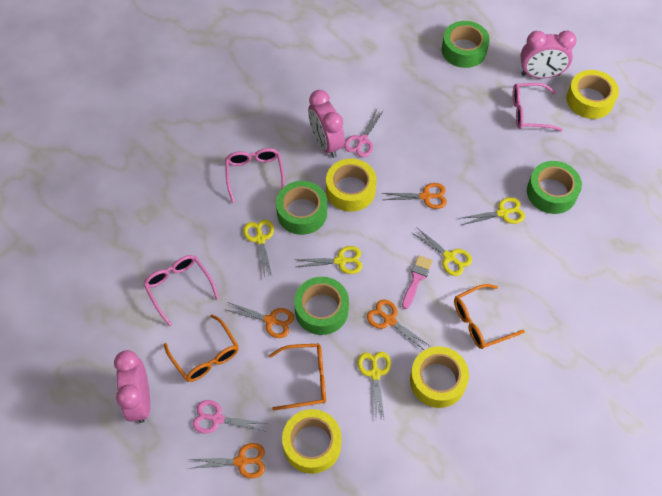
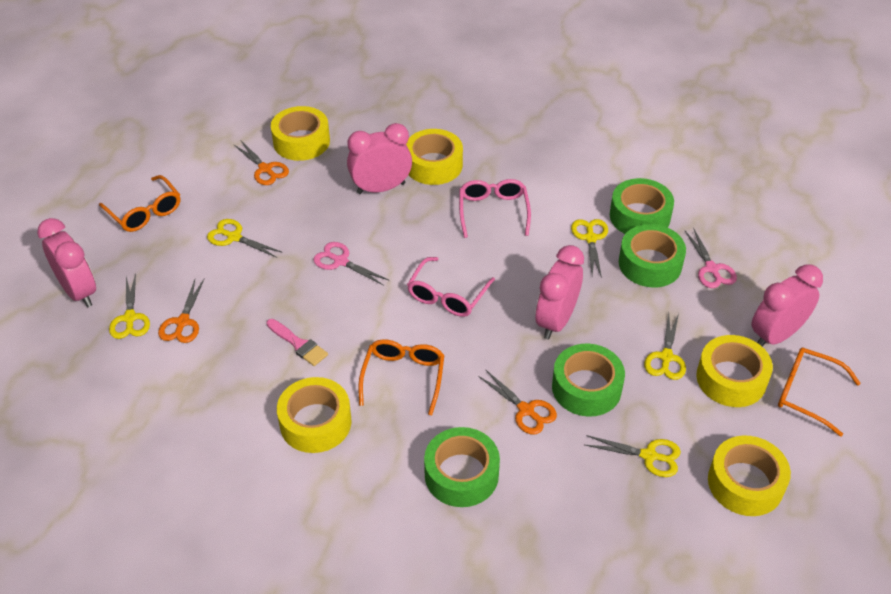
orange scissors: 4 -> 3
pink clock: 3 -> 4
pink glasses: 3 -> 2
yellow tape: 4 -> 5

